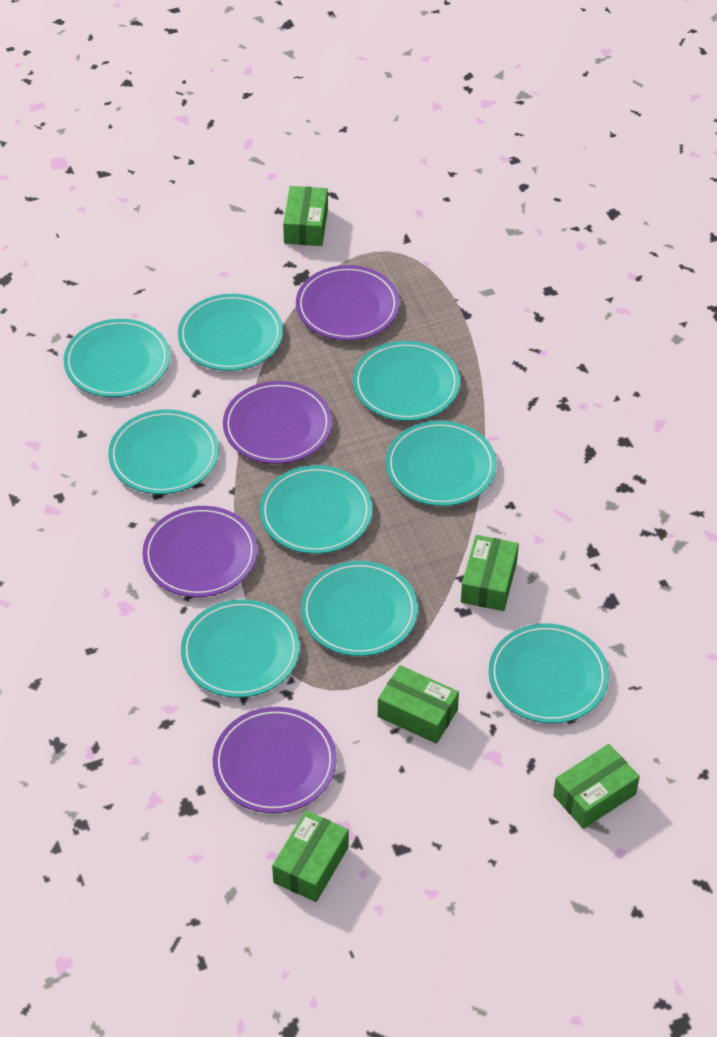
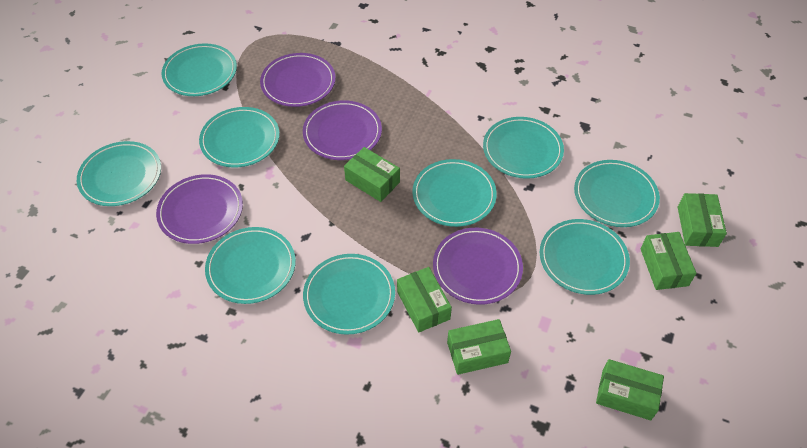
green box: 5 -> 6

